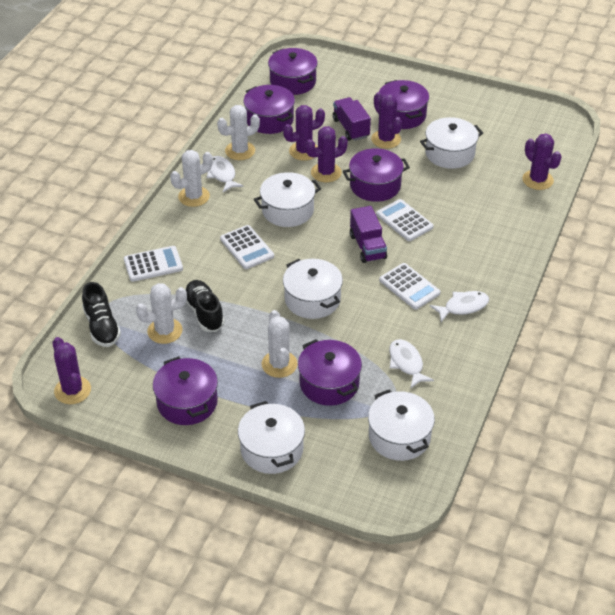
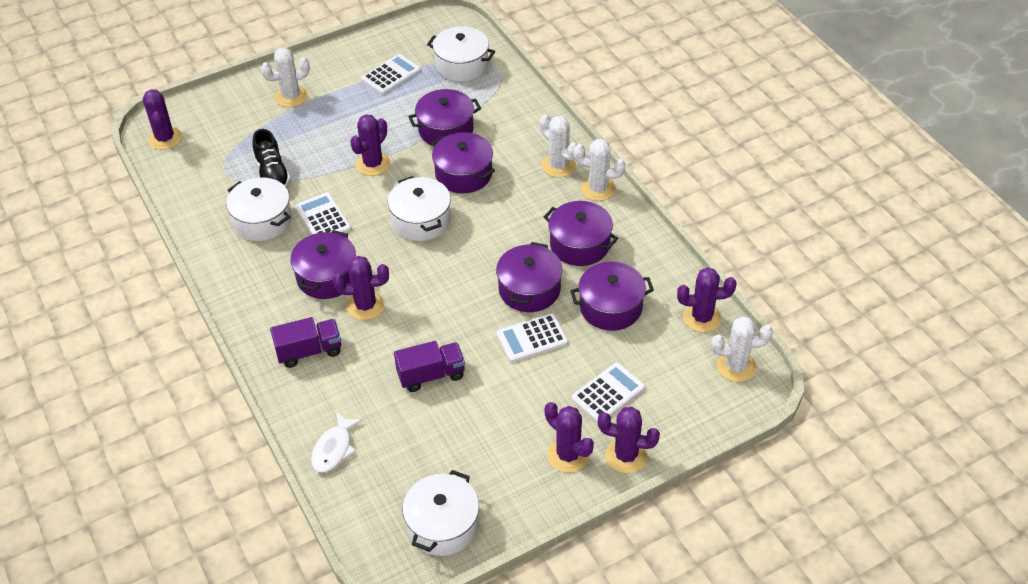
black shoe: 2 -> 1
purple cactus: 5 -> 6
white fish: 3 -> 1
white pot: 5 -> 4

